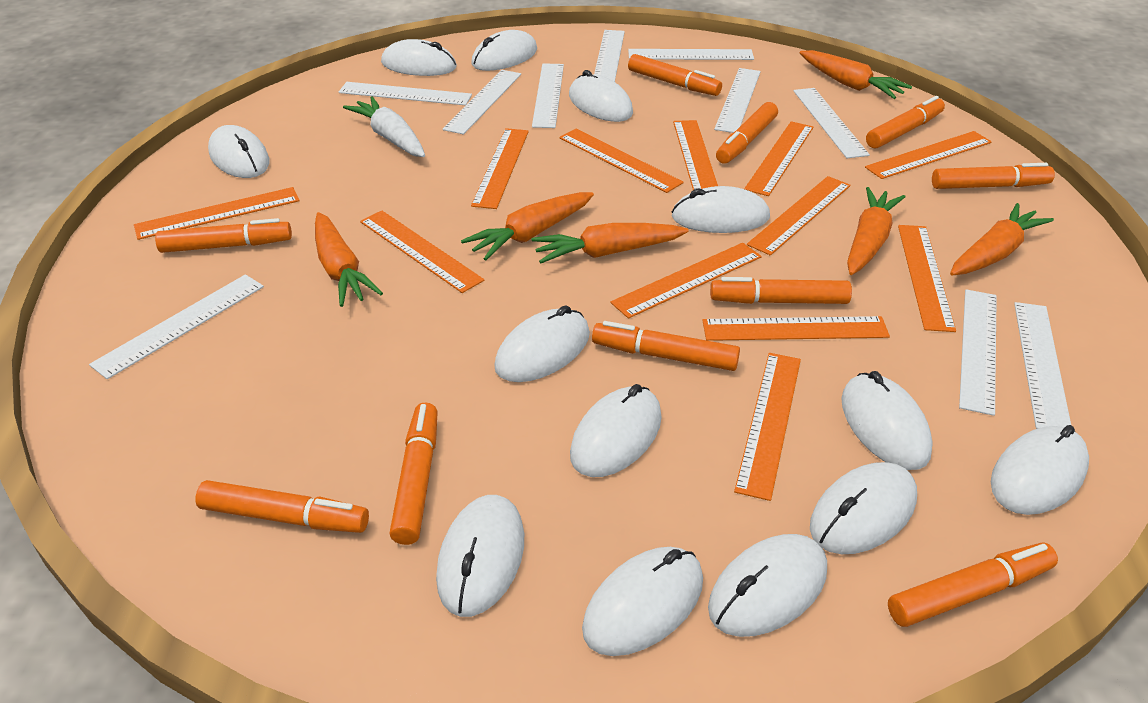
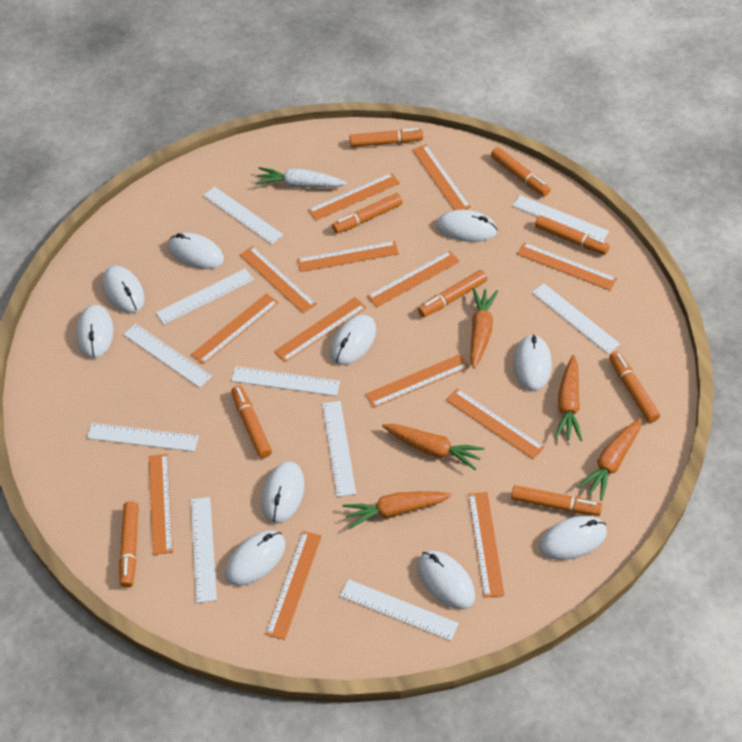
orange carrot: 6 -> 5
orange marker: 10 -> 9
orange ruler: 12 -> 13
white mouse: 13 -> 10

